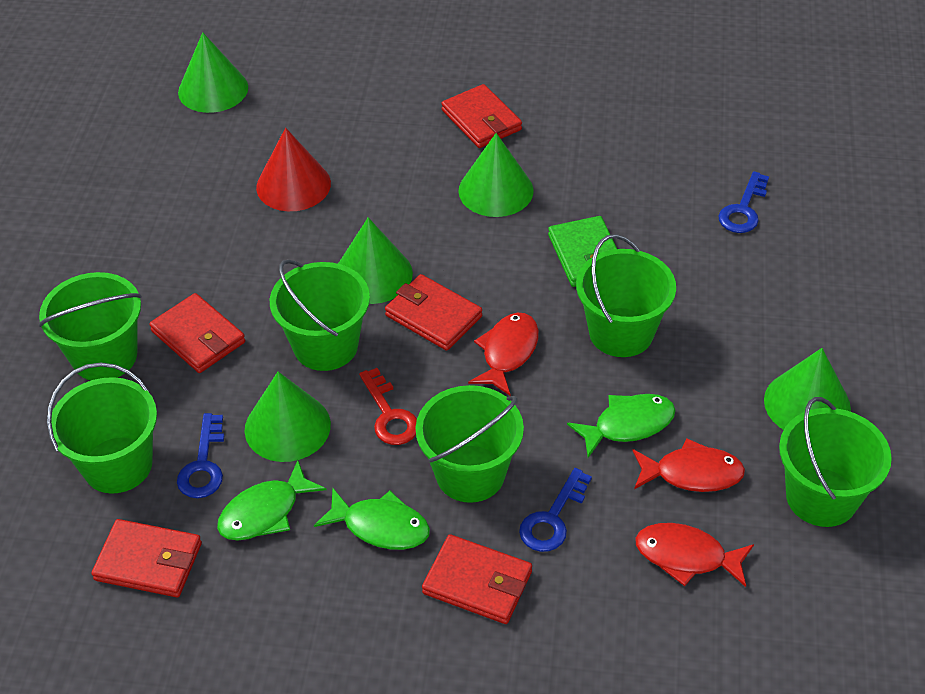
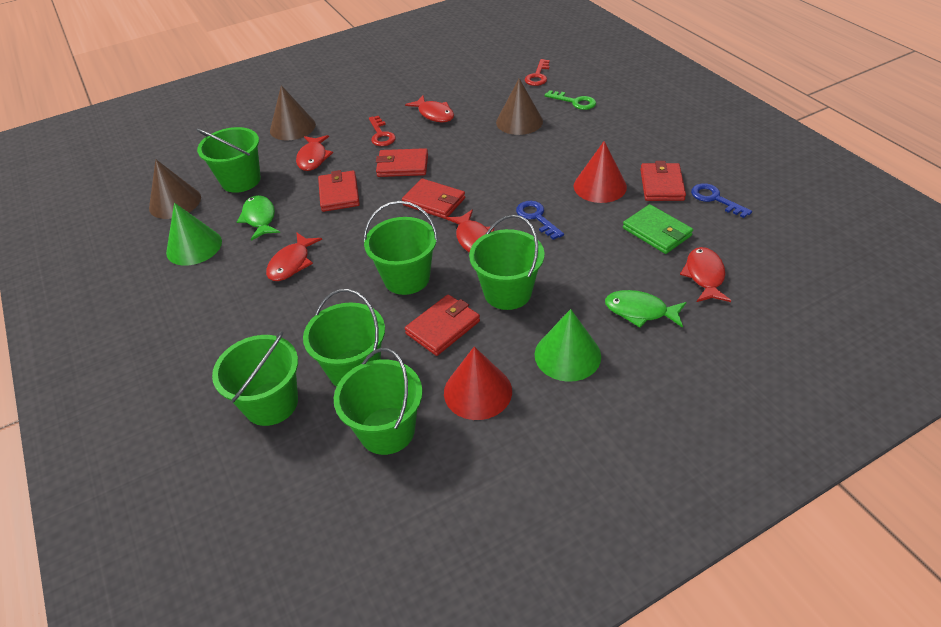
blue key: 3 -> 2
brown cone: 0 -> 3
green cone: 5 -> 2
green fish: 3 -> 2
green key: 0 -> 1
red cone: 1 -> 2
red fish: 3 -> 5
red key: 1 -> 2

